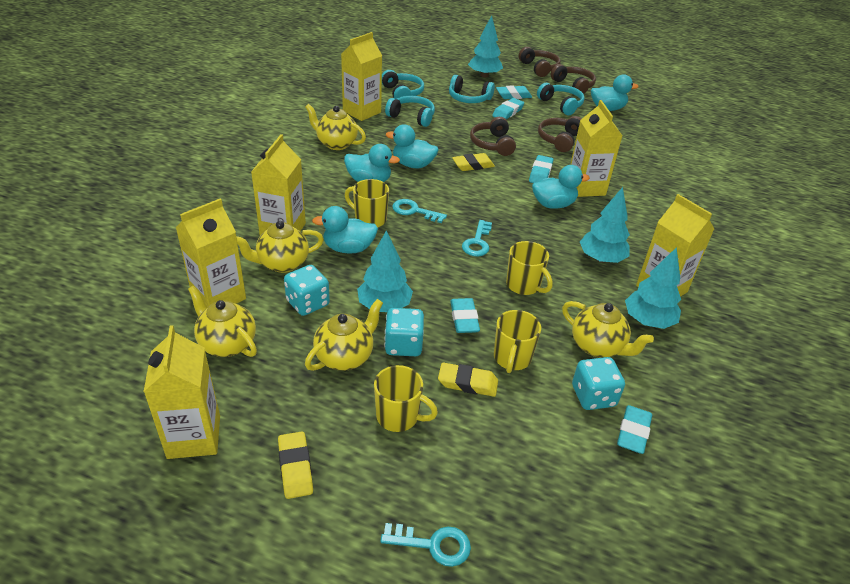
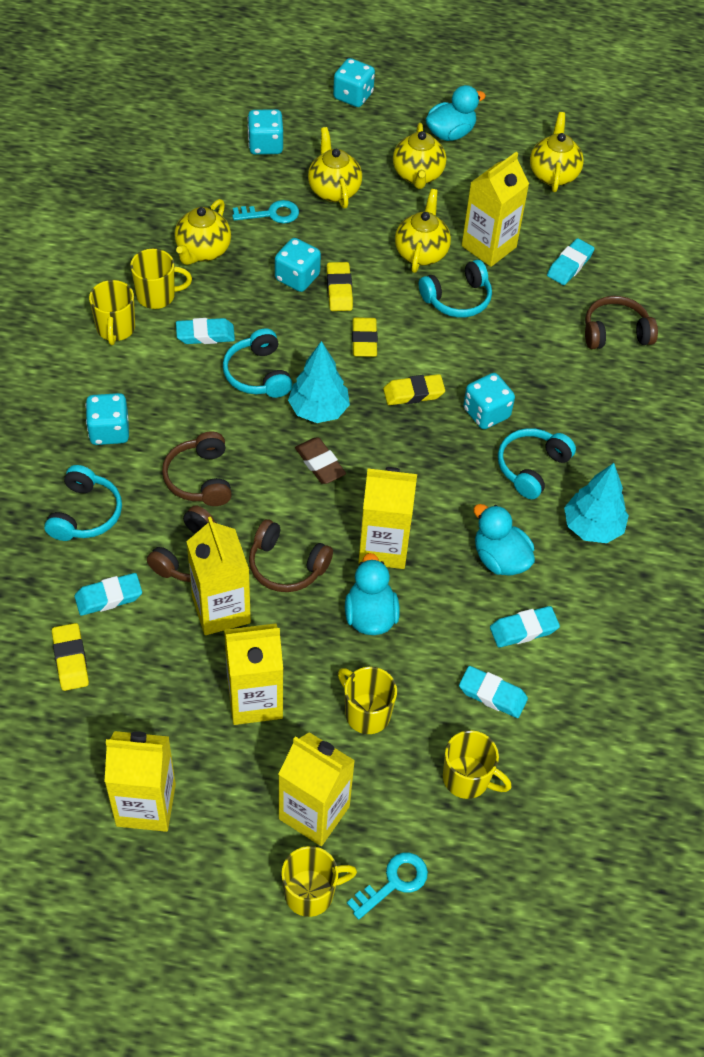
brown eraser: 0 -> 1
turquoise dice: 3 -> 5
turquoise duck: 5 -> 3
turquoise key: 3 -> 2
turquoise tree: 4 -> 2
yellow eraser: 3 -> 4
yellow mug: 4 -> 5

